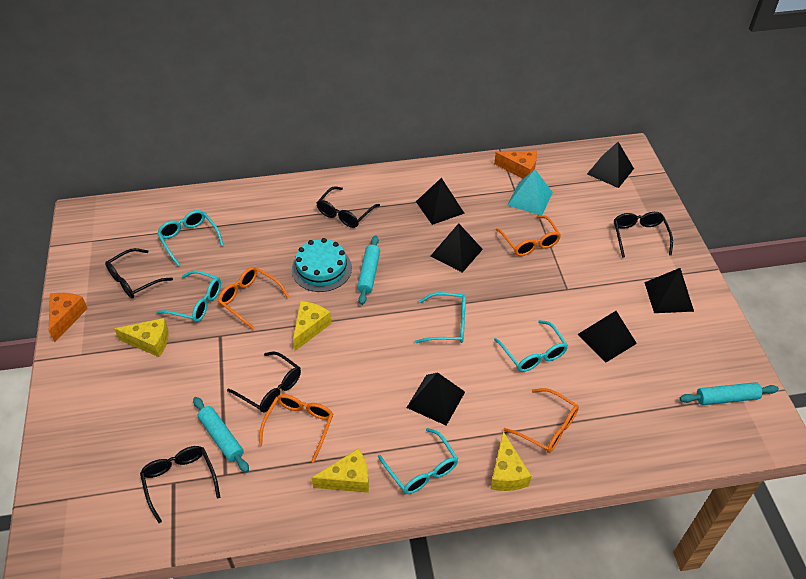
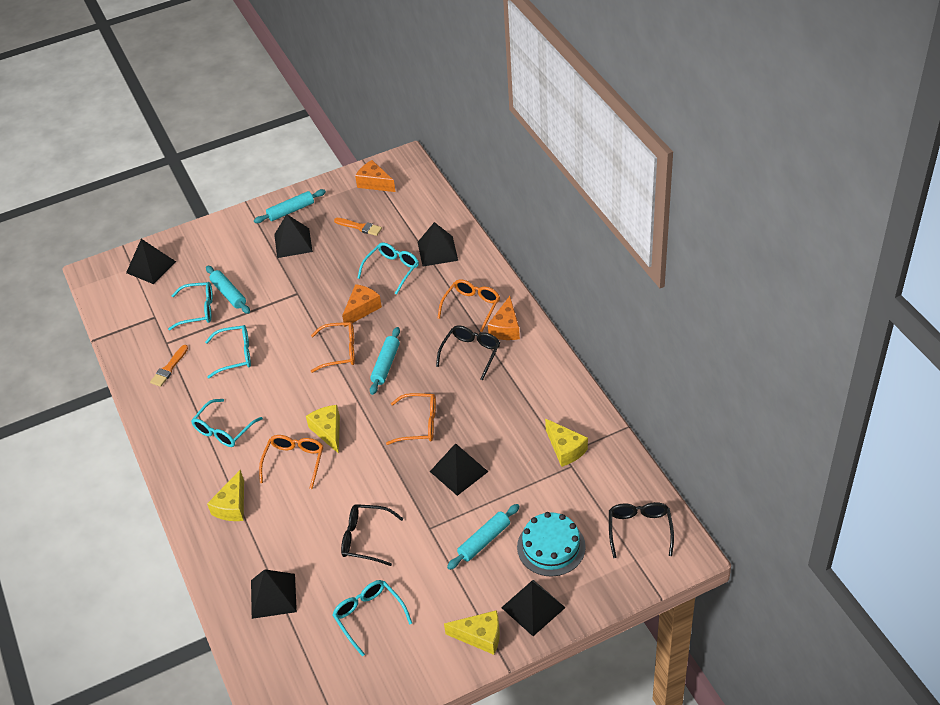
black glasses: 5 -> 3
orange brush: 0 -> 2
orange cheese: 2 -> 3
turquoise pyramid: 1 -> 0
turquoise rolling pin: 3 -> 4

